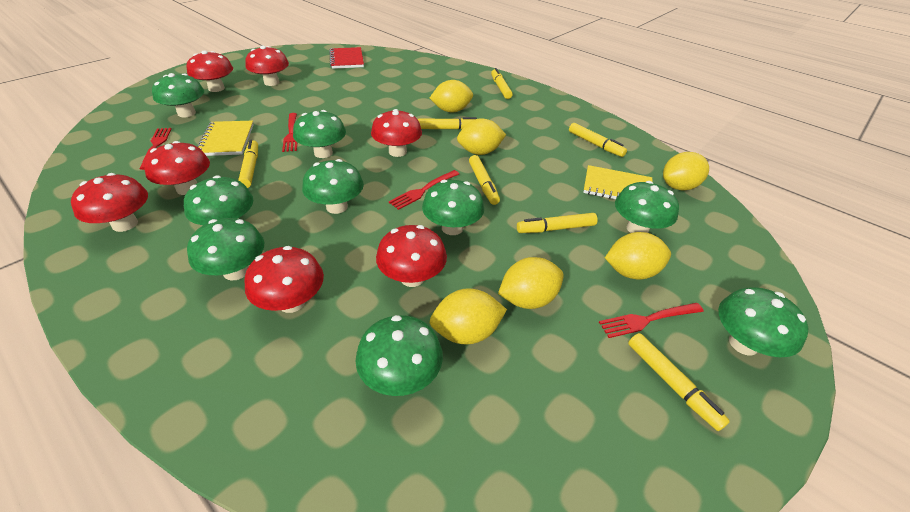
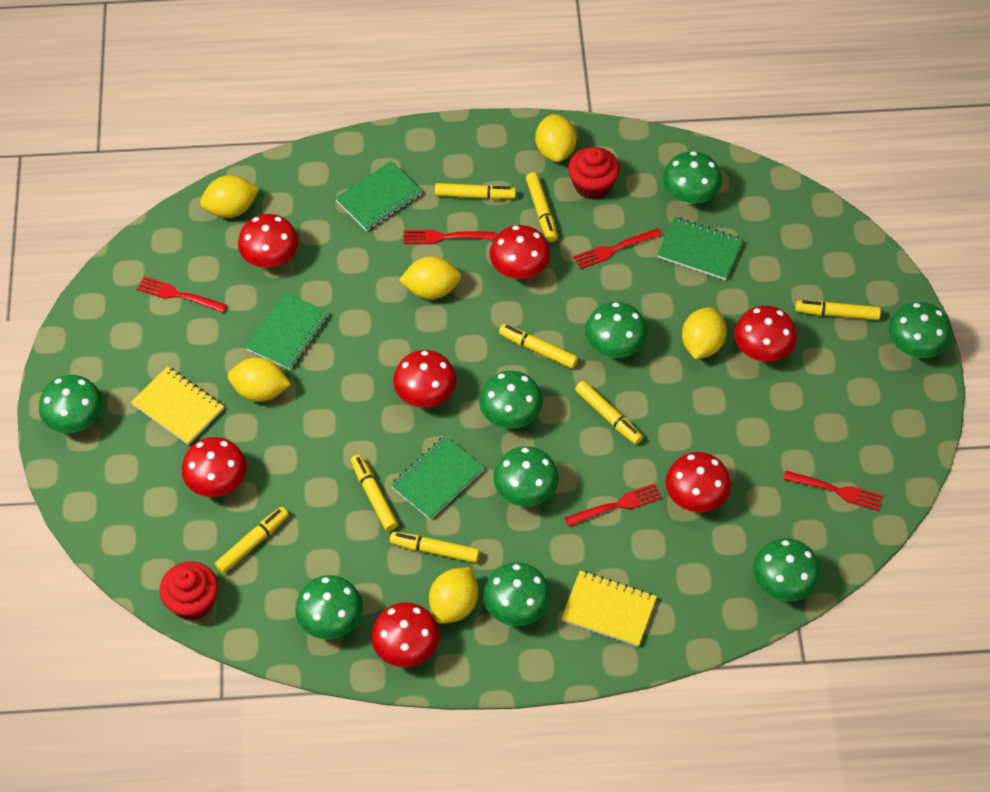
green notebook: 0 -> 4
red cupcake: 0 -> 2
red fork: 4 -> 5
red notebook: 1 -> 0
yellow marker: 7 -> 8

